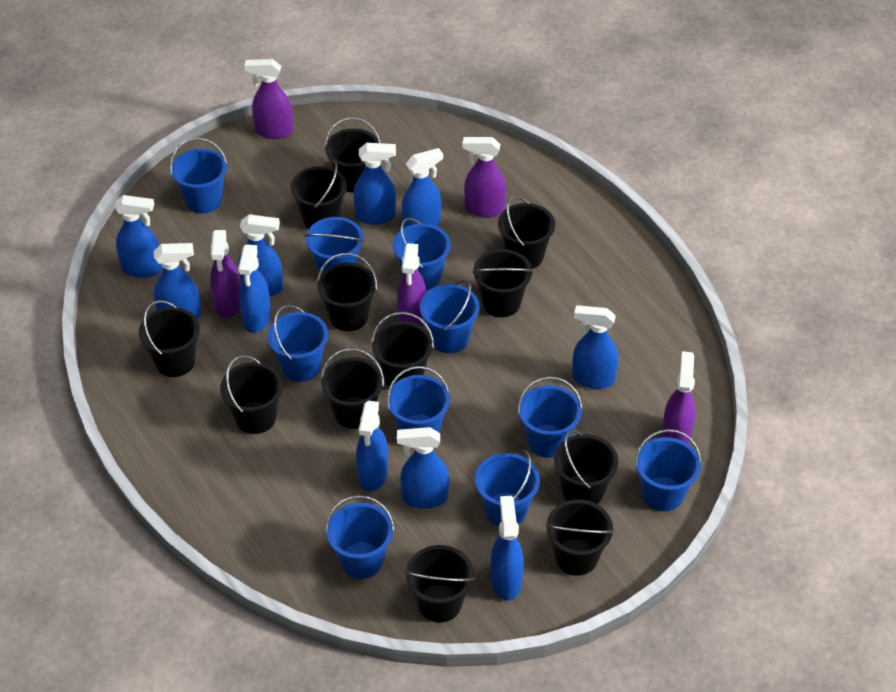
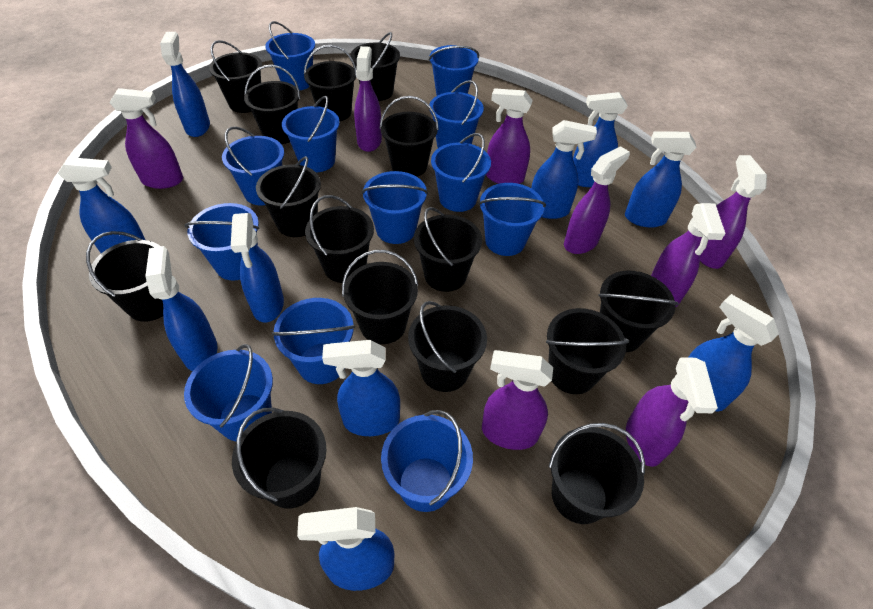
black bucket: 12 -> 15
blue bucket: 10 -> 12
purple spray bottle: 5 -> 8

